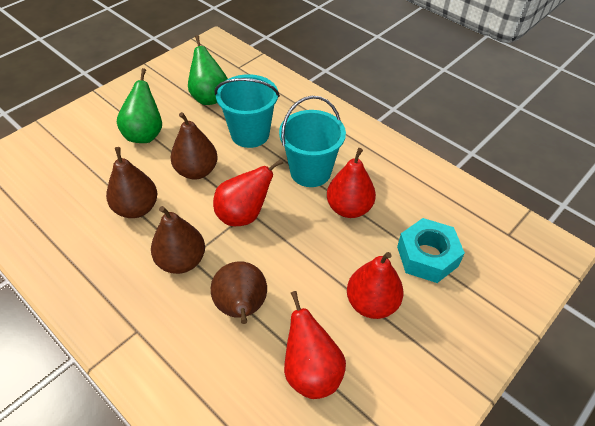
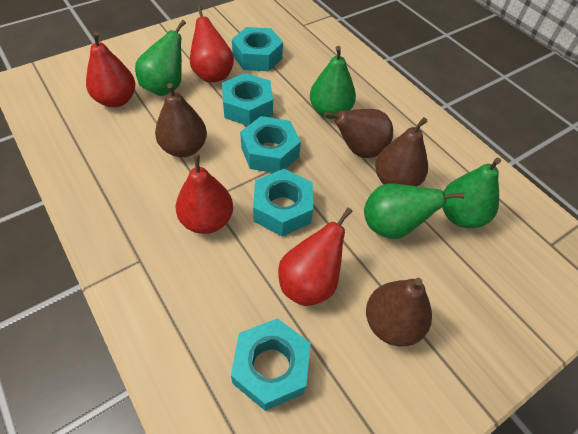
green pear: 2 -> 4
turquoise bucket: 2 -> 0
turquoise nut: 1 -> 5

